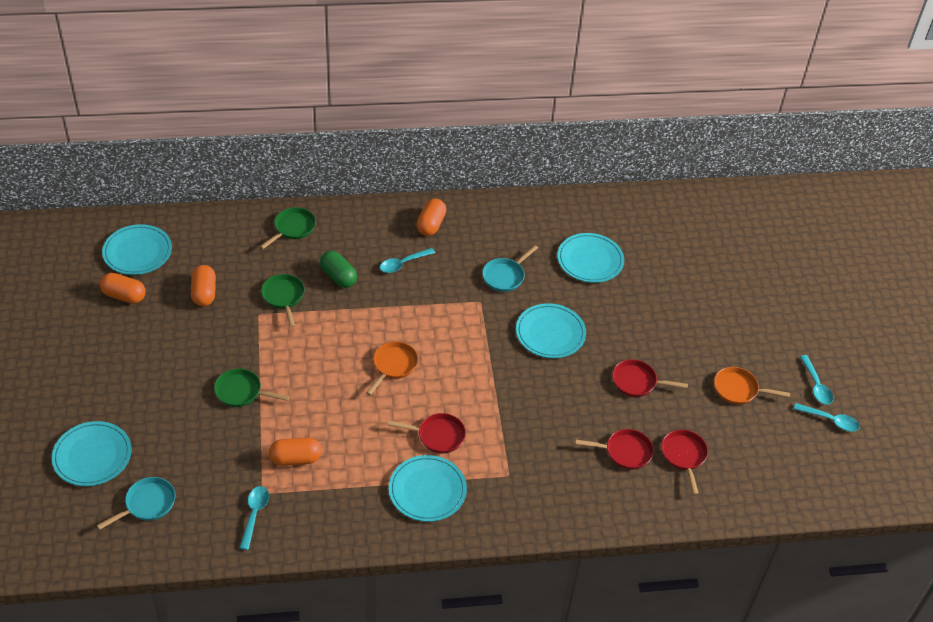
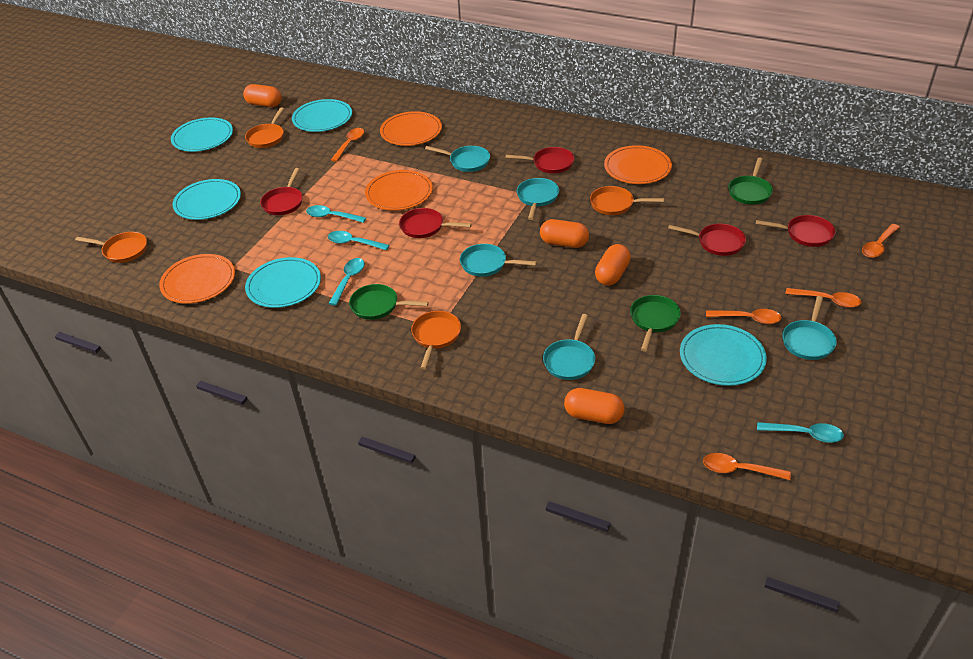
green capsule: 1 -> 0
orange pan: 2 -> 4
orange plate: 0 -> 4
orange spoon: 0 -> 5
red pan: 4 -> 5
turquoise pan: 2 -> 5

